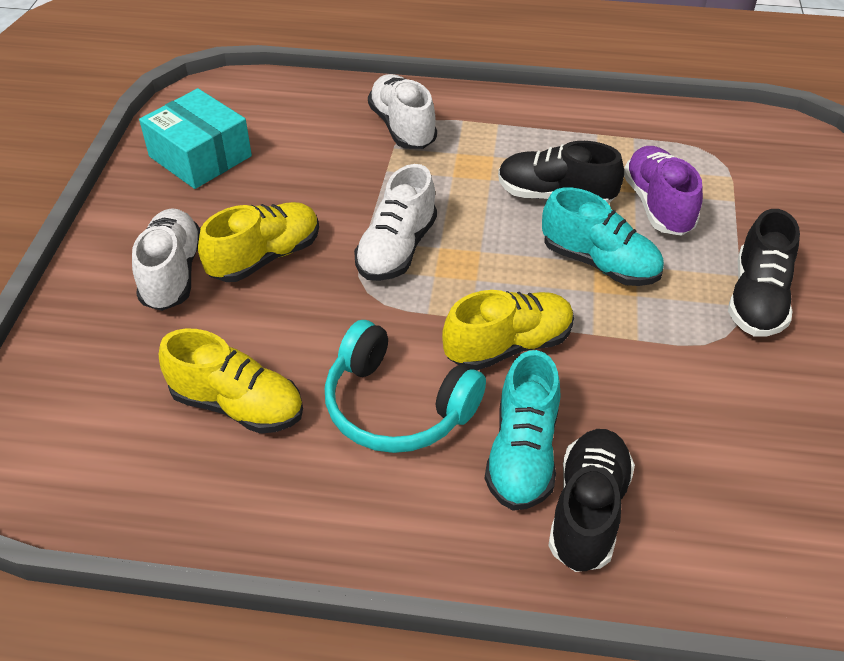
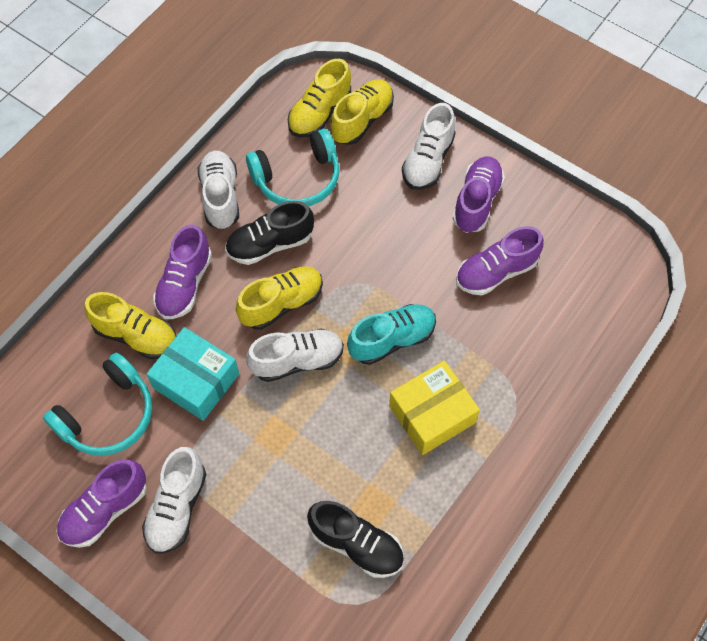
black shoe: 3 -> 2
purple shoe: 1 -> 4
turquoise headphones: 1 -> 2
turquoise shoe: 2 -> 1
white shoe: 3 -> 4
yellow box: 0 -> 1
yellow shoe: 3 -> 4

